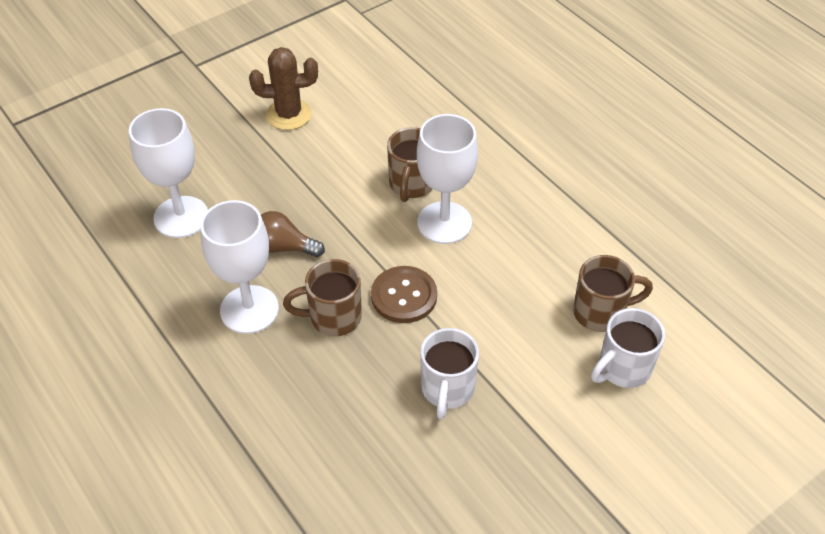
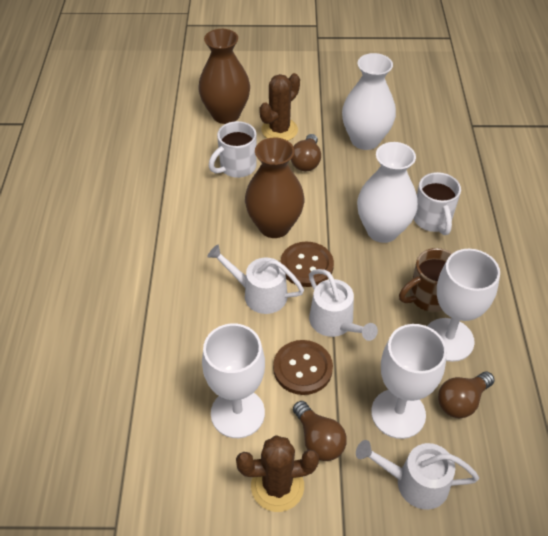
brown button: 1 -> 2
brown cactus: 1 -> 2
brown light bulb: 1 -> 3
brown mug: 3 -> 1
brown vase: 0 -> 2
white vase: 0 -> 2
white watering can: 0 -> 3

